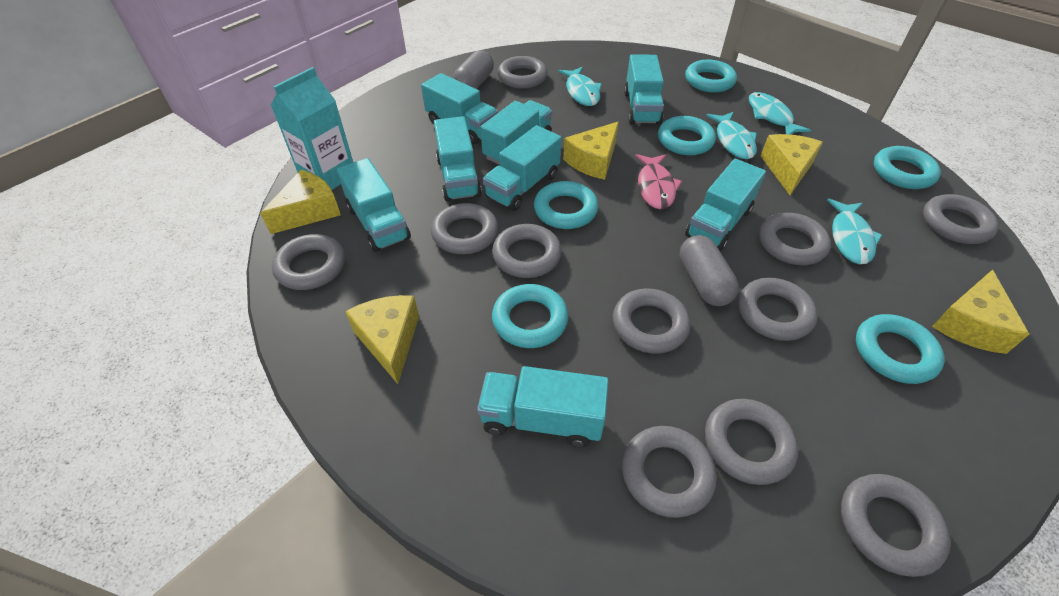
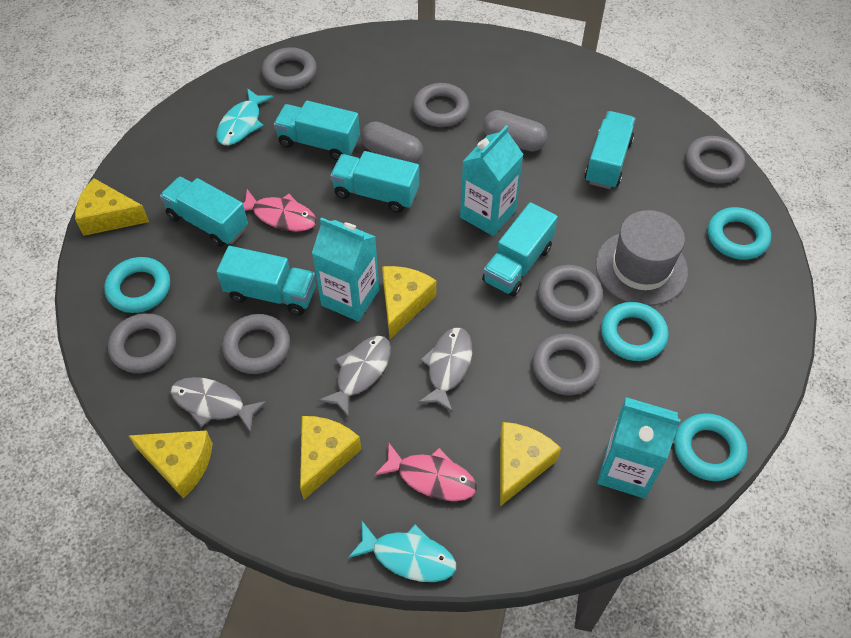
grey fish: 0 -> 3
grey hat: 0 -> 1
grey ring: 11 -> 7
pink fish: 1 -> 2
turquoise carton: 1 -> 3
turquoise fish: 4 -> 2
turquoise ring: 6 -> 4
turquoise truck: 8 -> 6

